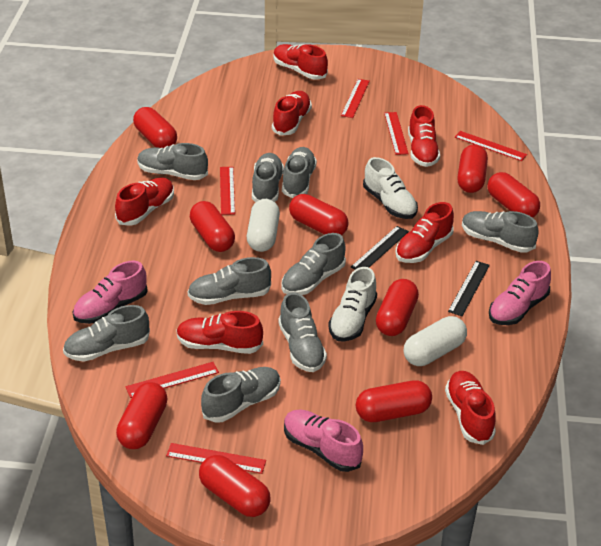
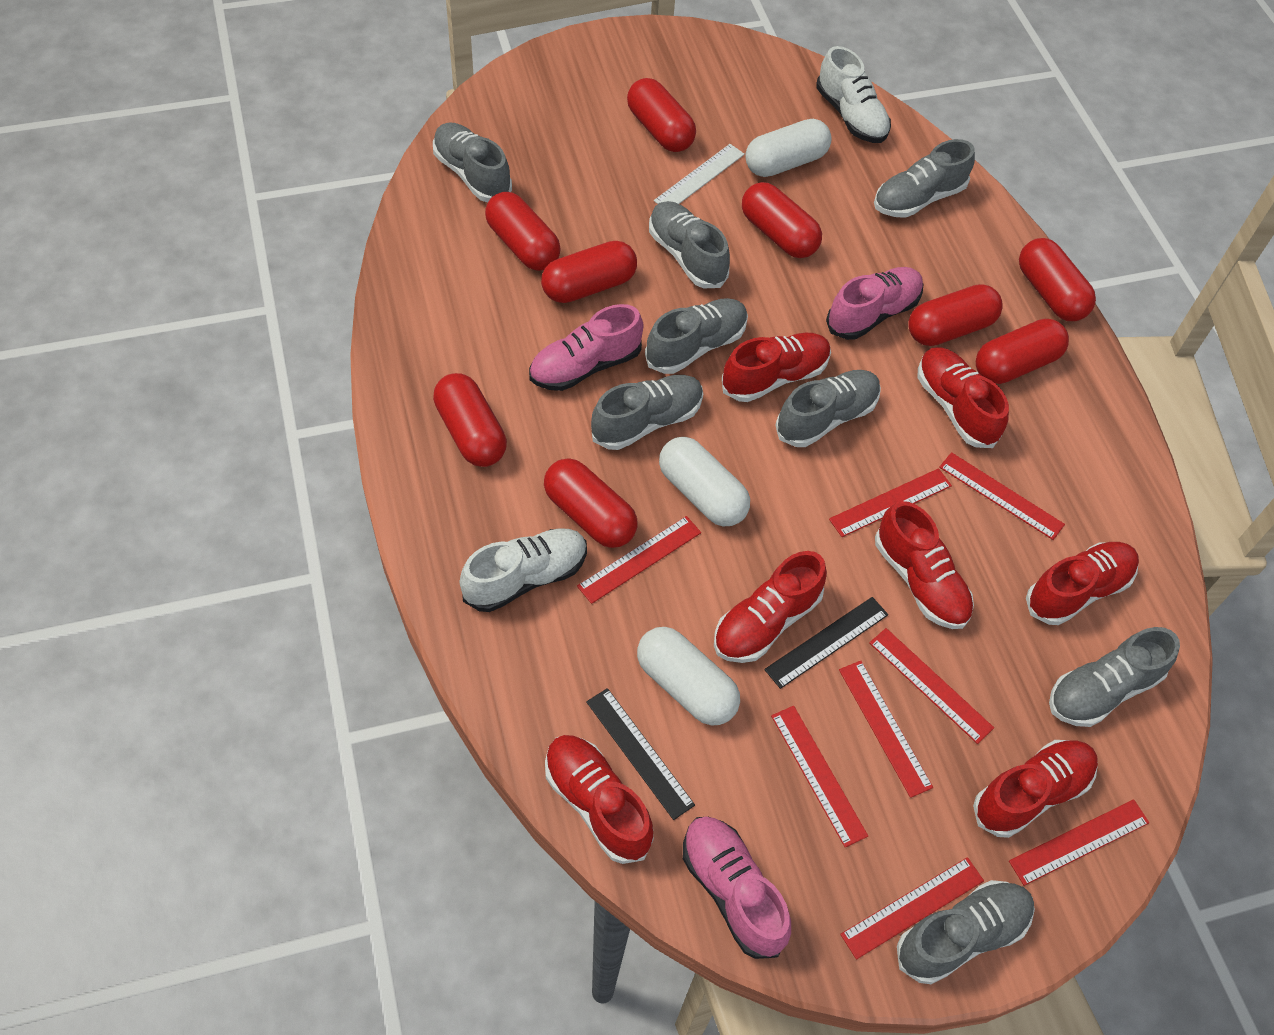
grey shoe: 9 -> 8
red ruler: 6 -> 8
white capsule: 2 -> 3
white ruler: 0 -> 1

